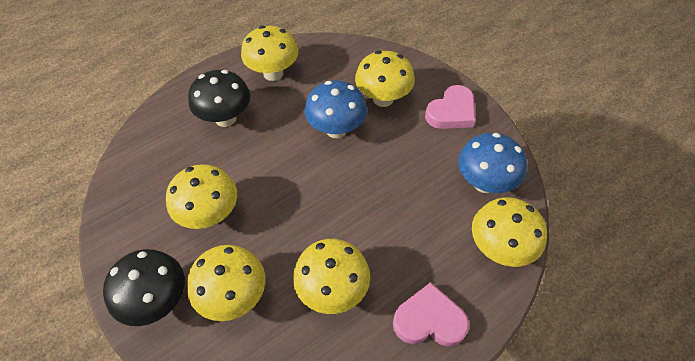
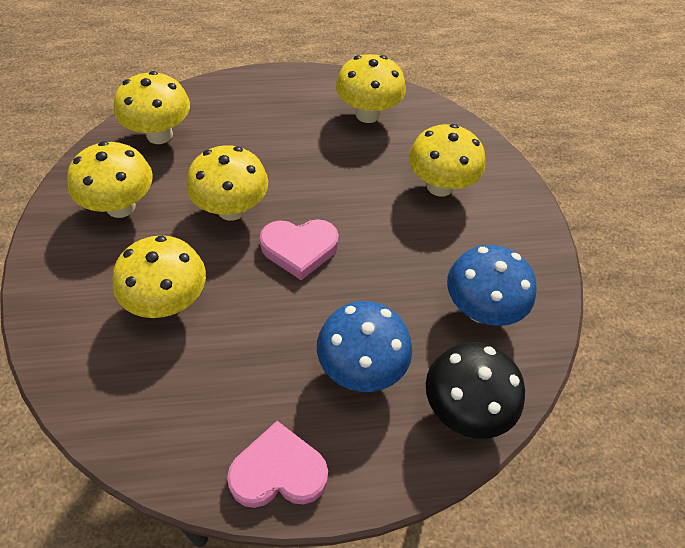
black mushroom: 2 -> 1

